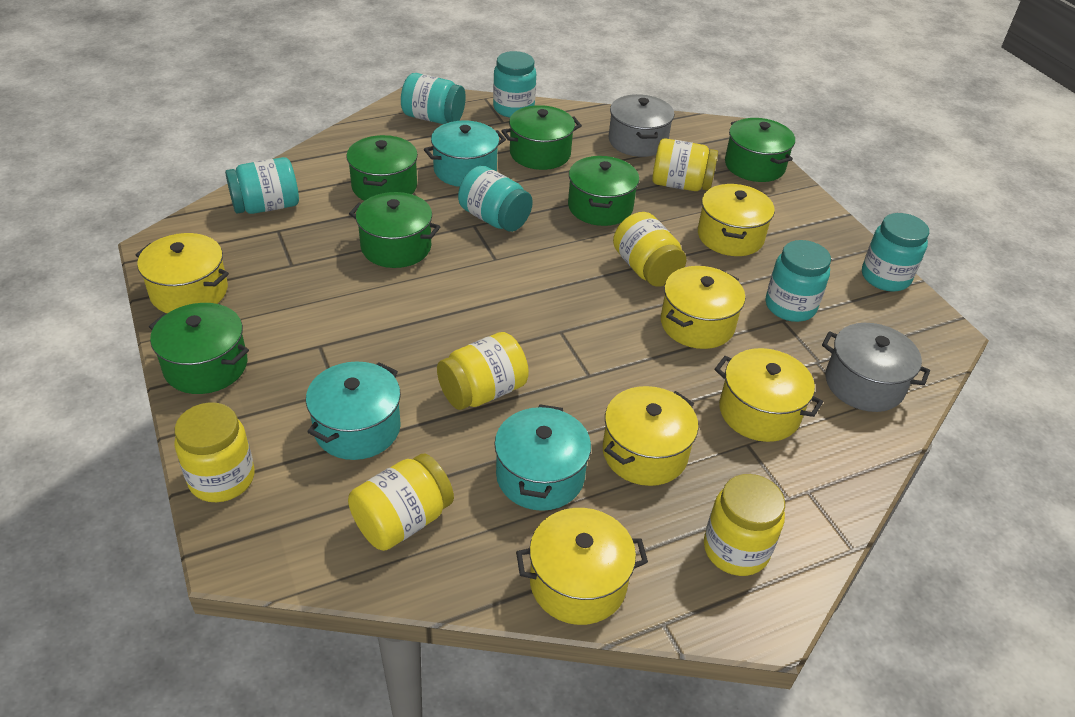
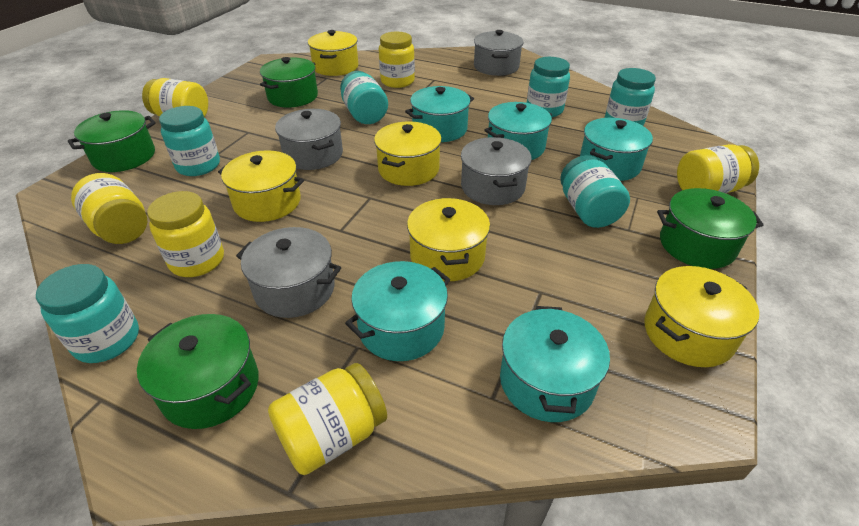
green pot: 6 -> 4
grey pot: 2 -> 4
turquoise pot: 3 -> 5
yellow pot: 6 -> 5

